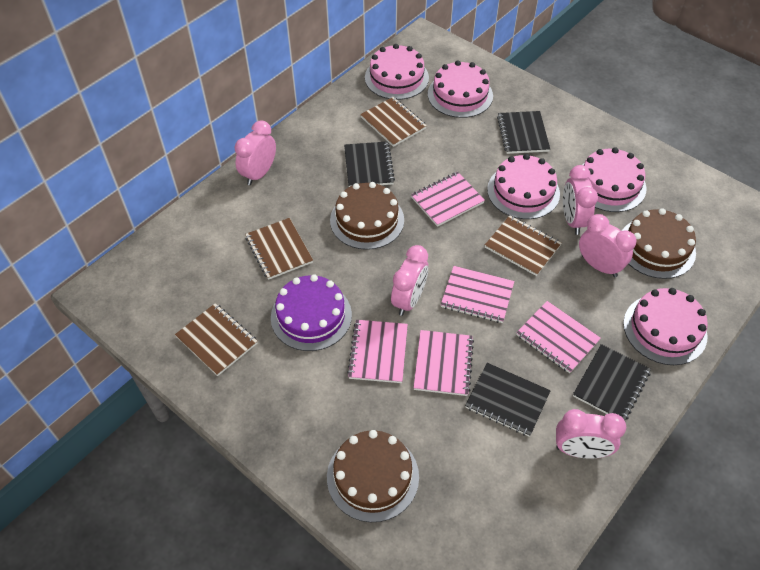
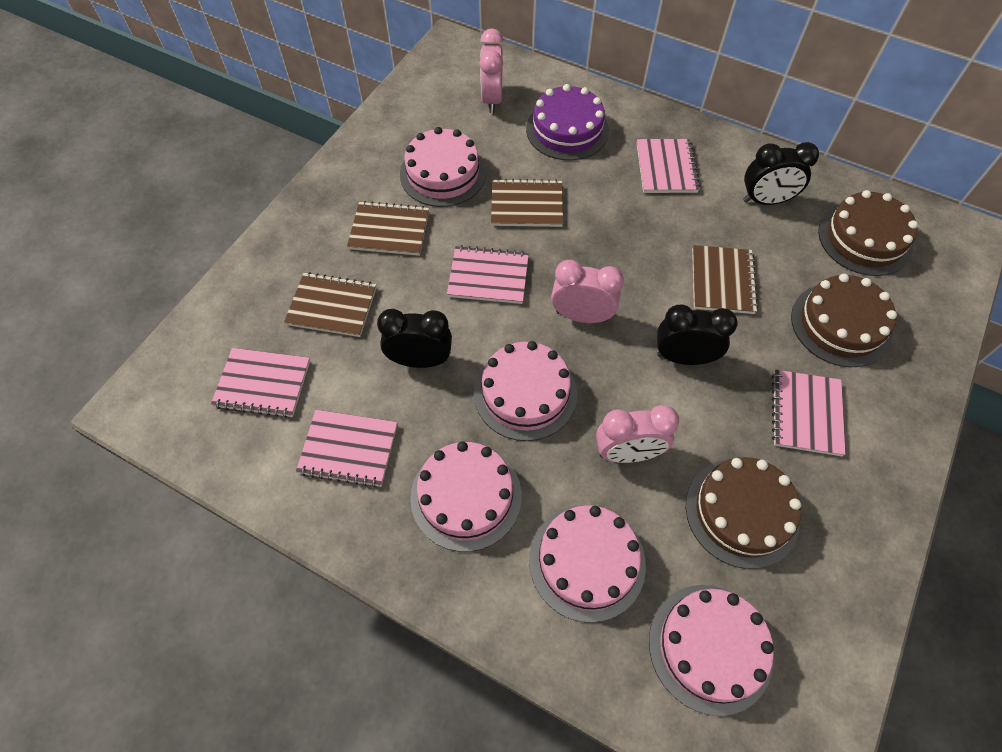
black clock: 0 -> 3
black notebook: 4 -> 0
pink clock: 5 -> 3

